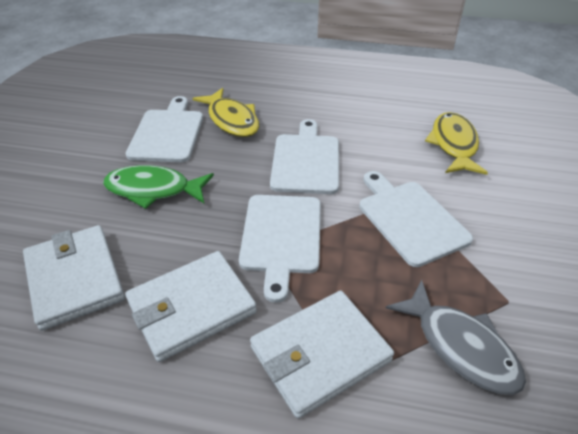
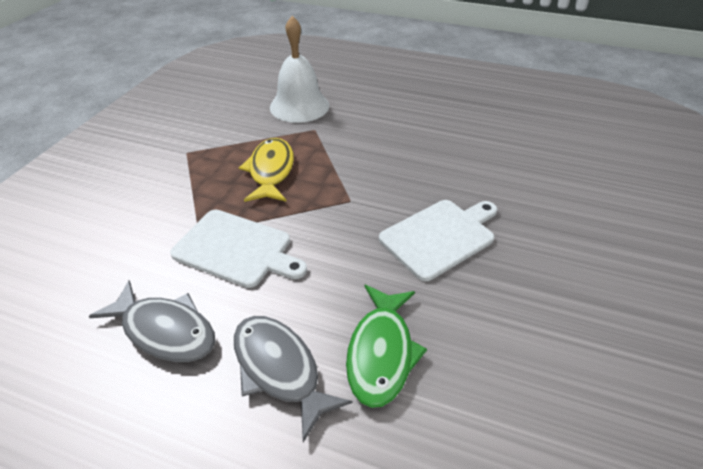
grey fish: 1 -> 2
white bell: 0 -> 1
white cutting board: 4 -> 2
white wallet: 3 -> 0
yellow fish: 2 -> 1

